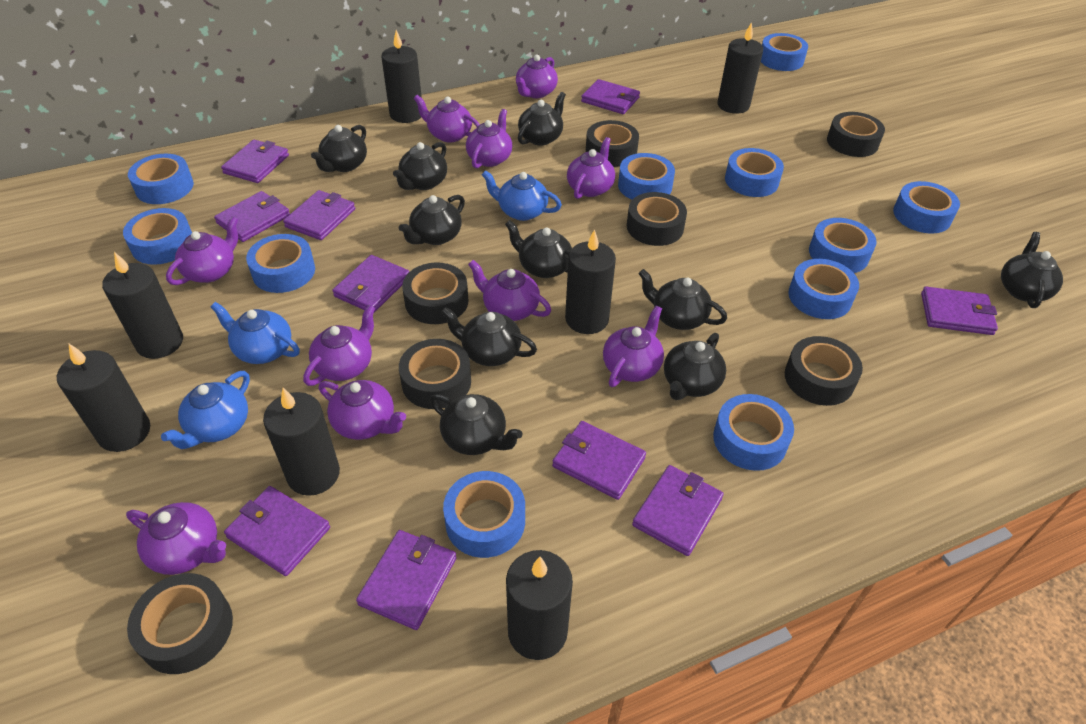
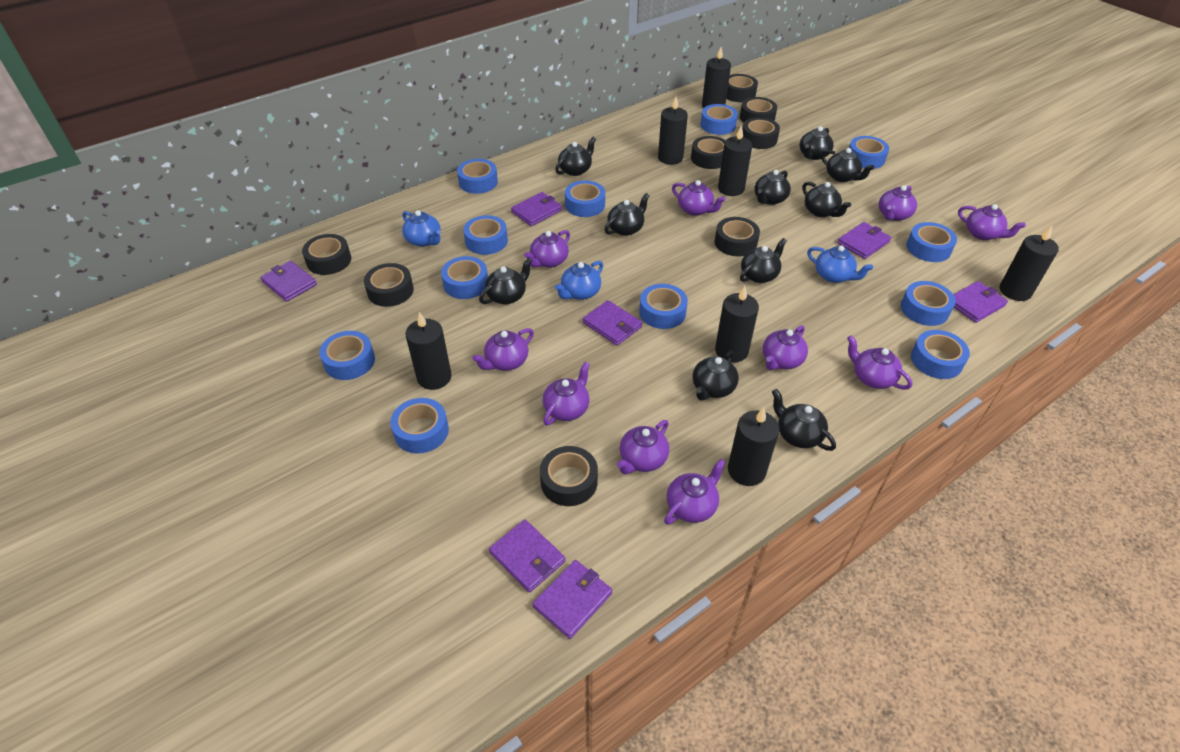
black tape: 7 -> 8
blue tape: 11 -> 12
purple wallet: 10 -> 7

